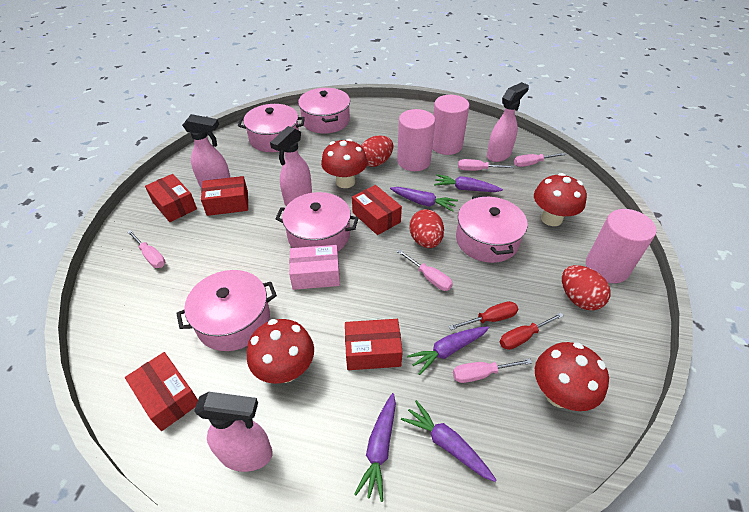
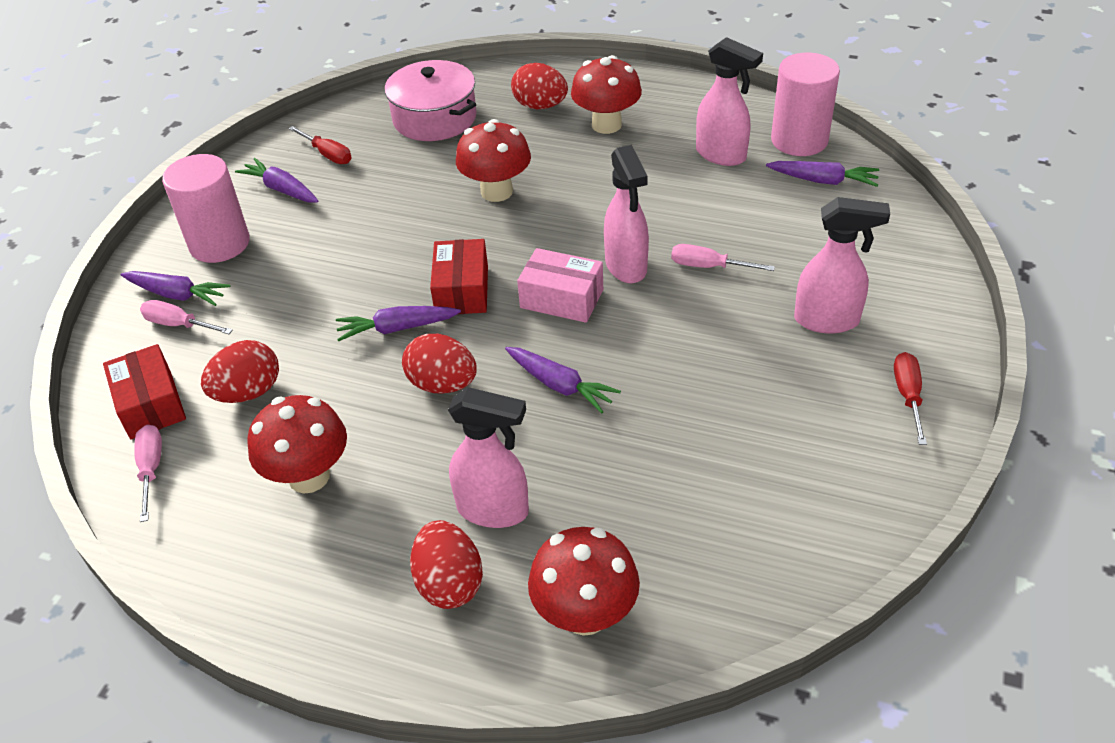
pink cylinder: 3 -> 2
pink pot: 5 -> 1
pink screwdriver: 5 -> 3
red box: 5 -> 2
red egg: 3 -> 4

